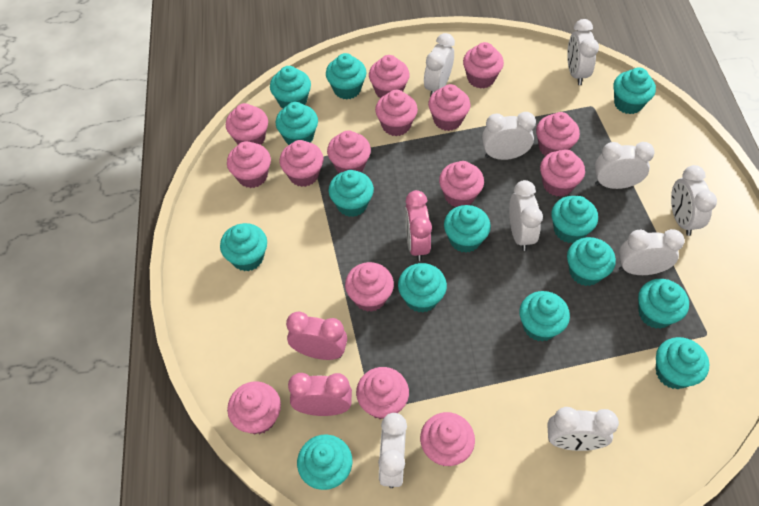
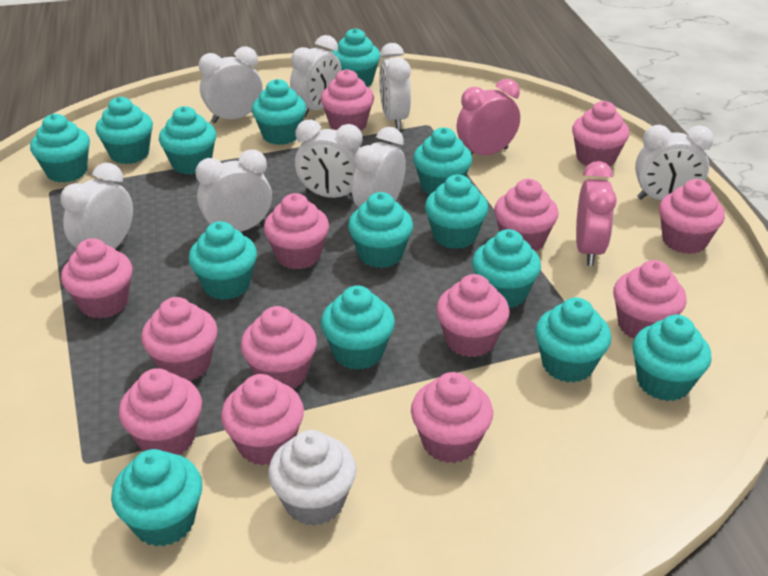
pink clock: 3 -> 2
pink cupcake: 15 -> 13
white clock: 9 -> 8
white cupcake: 0 -> 1

